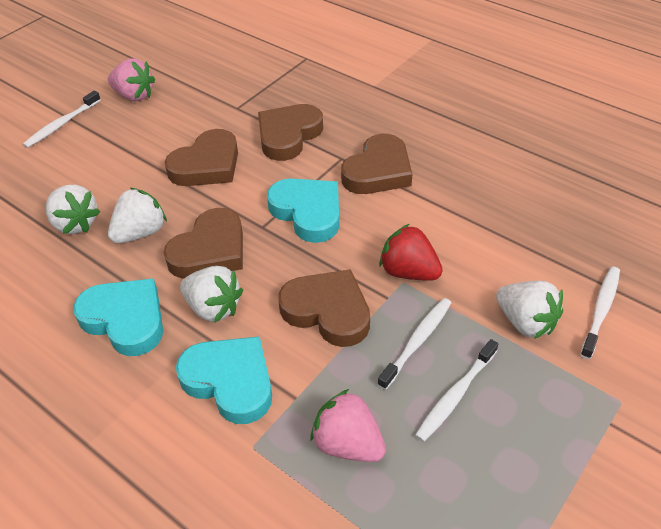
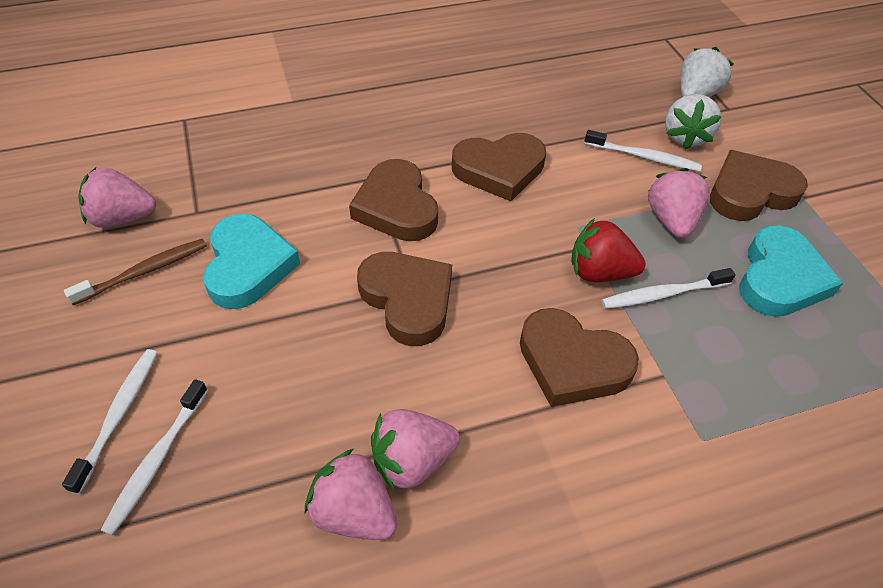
brown toothbrush: 0 -> 1
pink strawberry: 2 -> 4
turquoise heart: 3 -> 2
white strawberry: 4 -> 2

